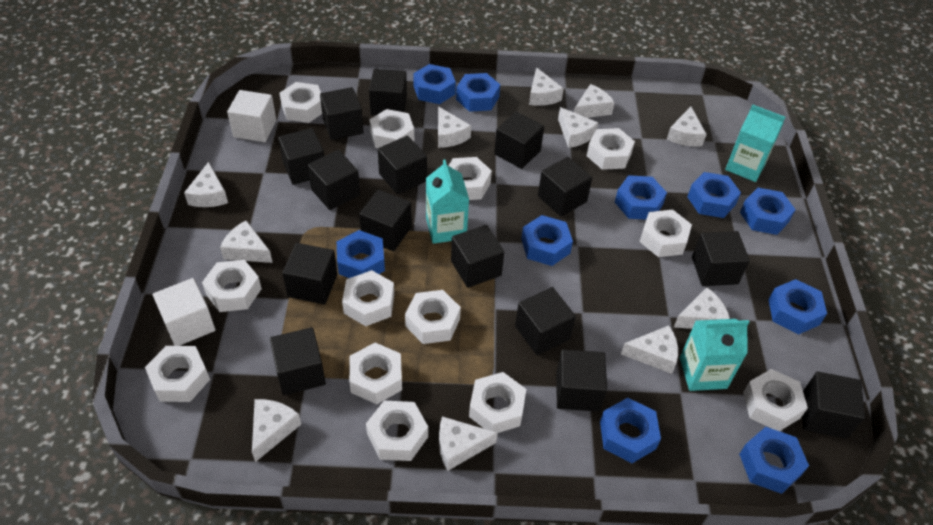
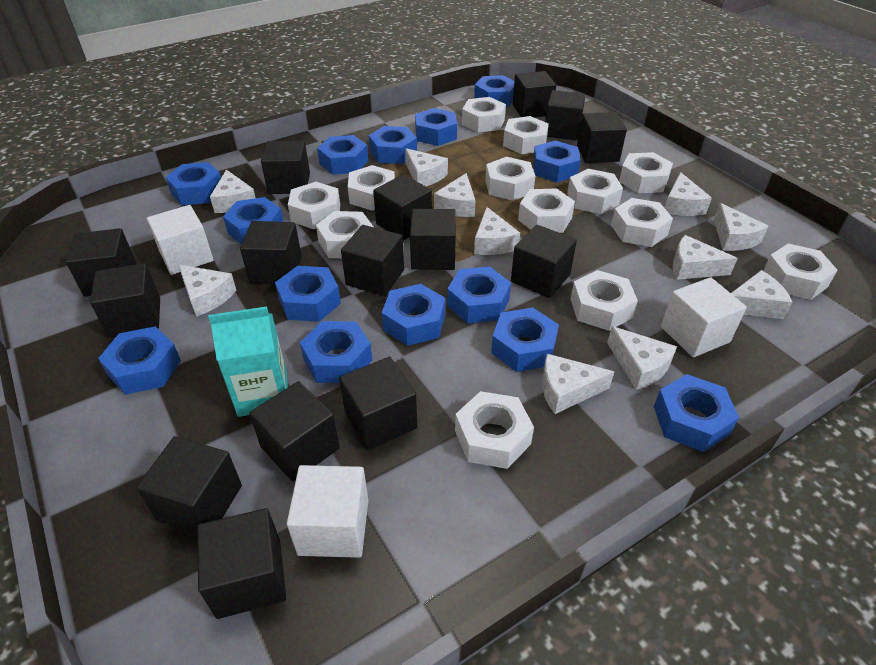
blue nut: 10 -> 14
turquoise carton: 3 -> 1
white cube: 2 -> 3

